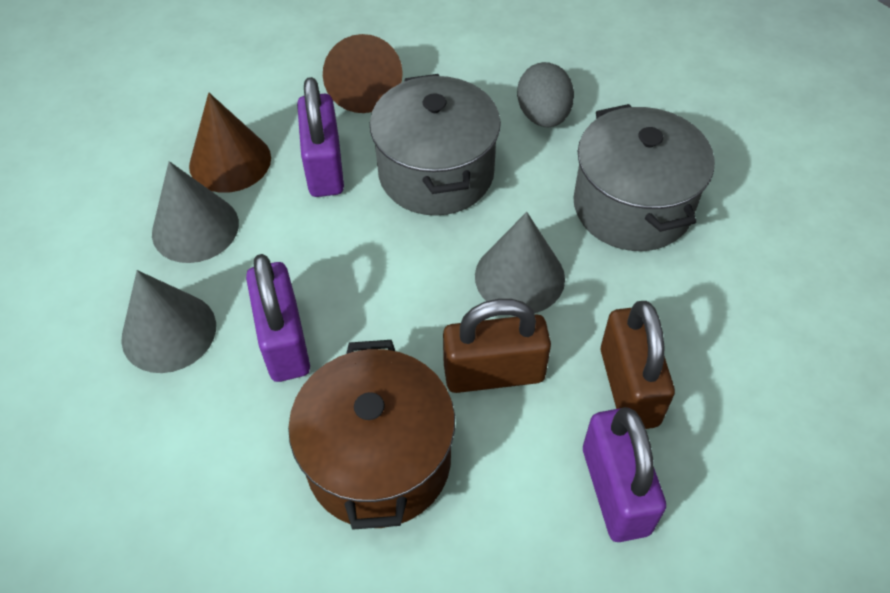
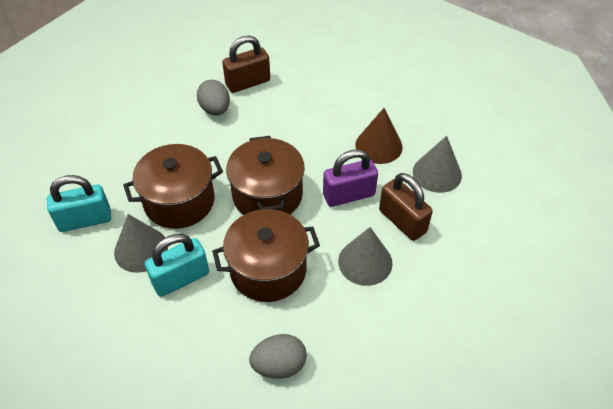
brown cone: 2 -> 1
brown pot: 1 -> 3
grey egg: 1 -> 2
grey pot: 2 -> 0
purple padlock: 3 -> 1
turquoise padlock: 0 -> 2

